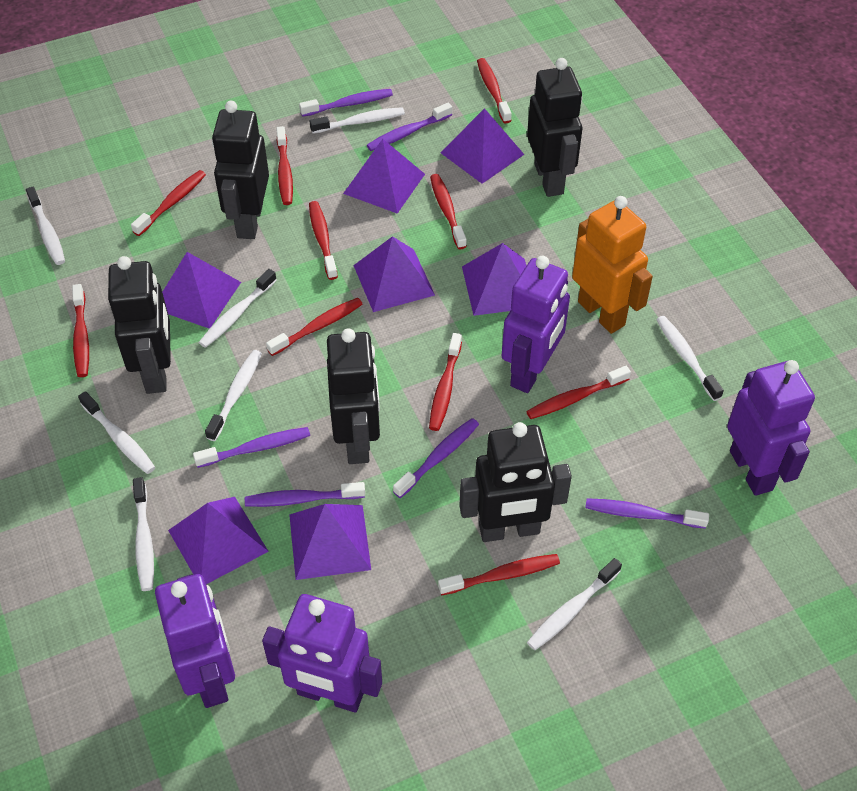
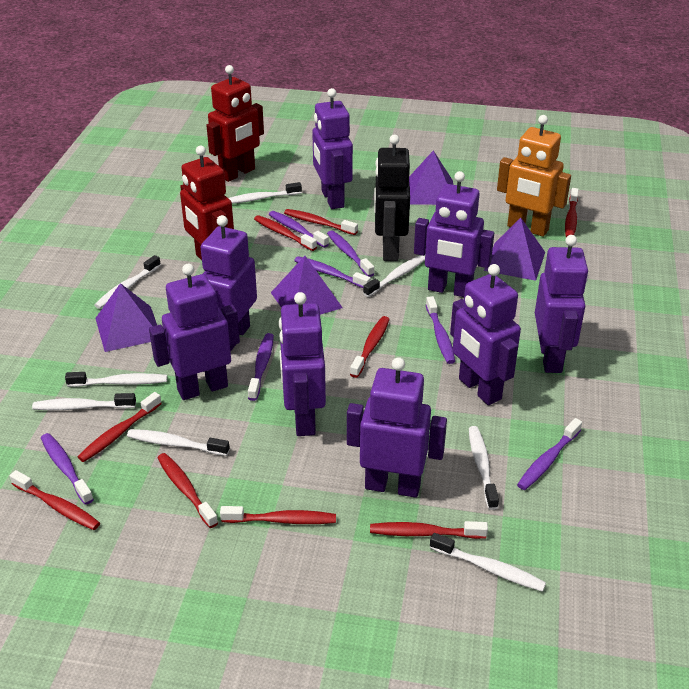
black robot: 5 -> 1
purple pyramid: 7 -> 4
purple robot: 4 -> 8
purple toothbrush: 6 -> 7
red robot: 0 -> 2
red toothbrush: 10 -> 9

